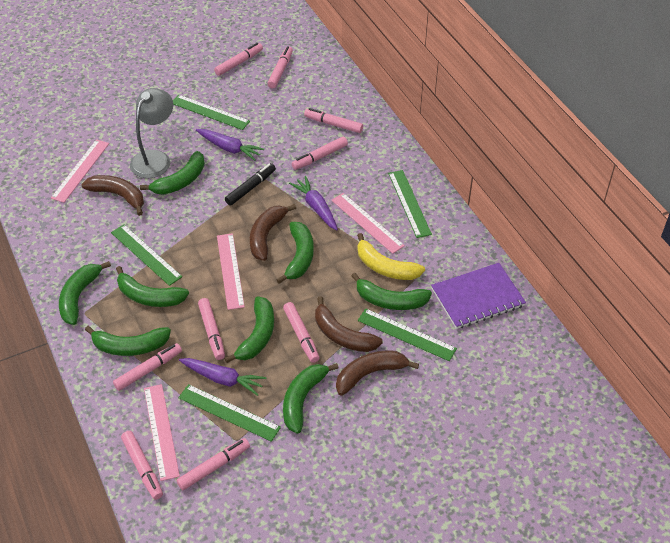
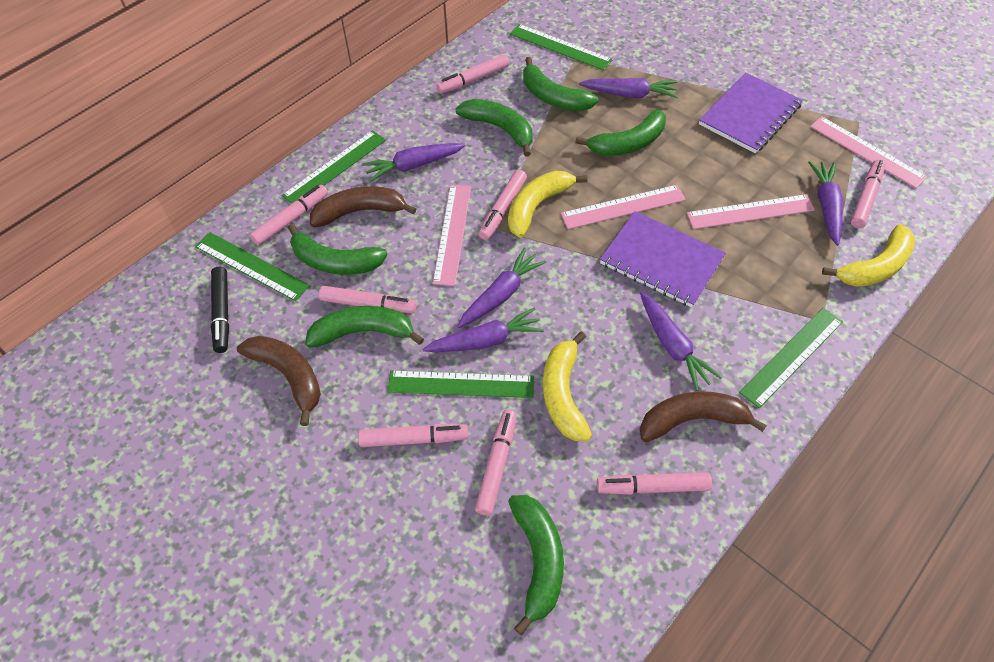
brown banana: 4 -> 3
green banana: 8 -> 6
grey lamp: 1 -> 0
pink marker: 9 -> 8
purple carrot: 3 -> 6
purple notebook: 1 -> 2
yellow banana: 1 -> 3

